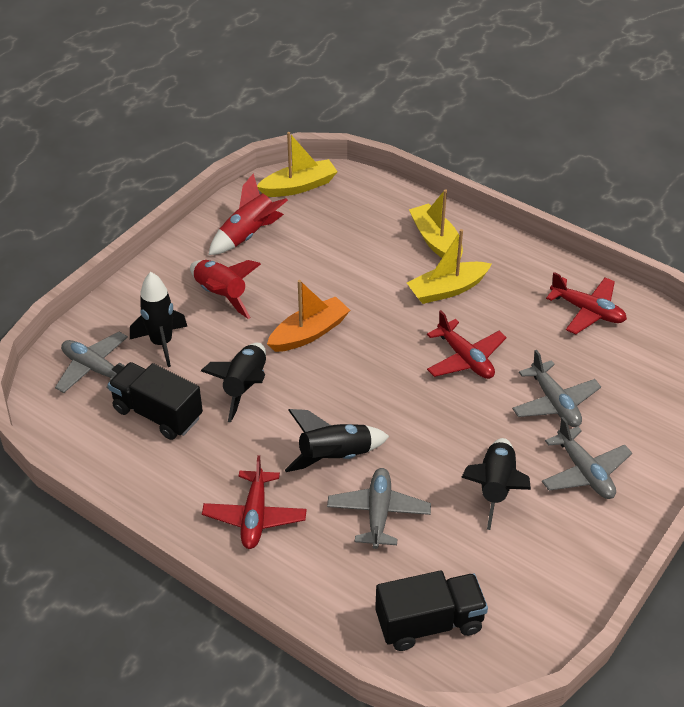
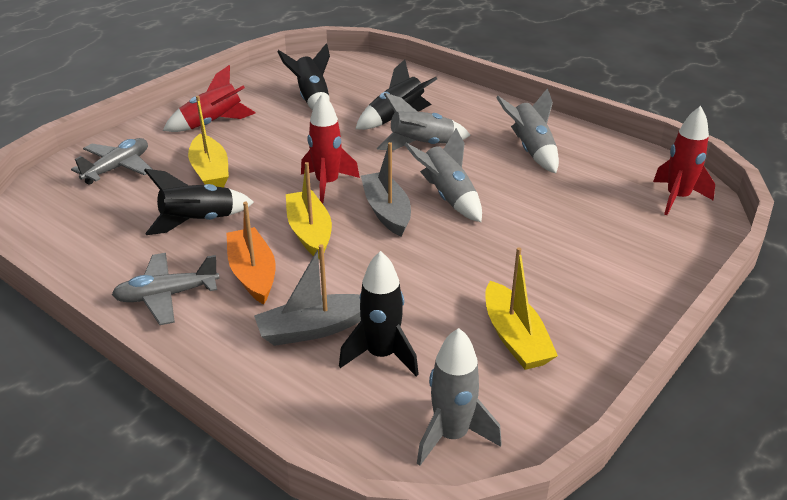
black truck: 2 -> 0
grey boat: 0 -> 2
grey plane: 4 -> 2
grey rocket: 0 -> 4
red plane: 3 -> 0
red rocket: 2 -> 3

